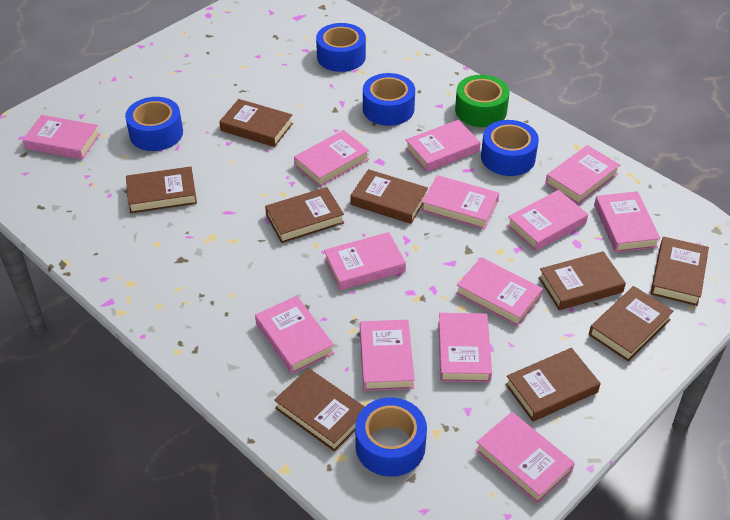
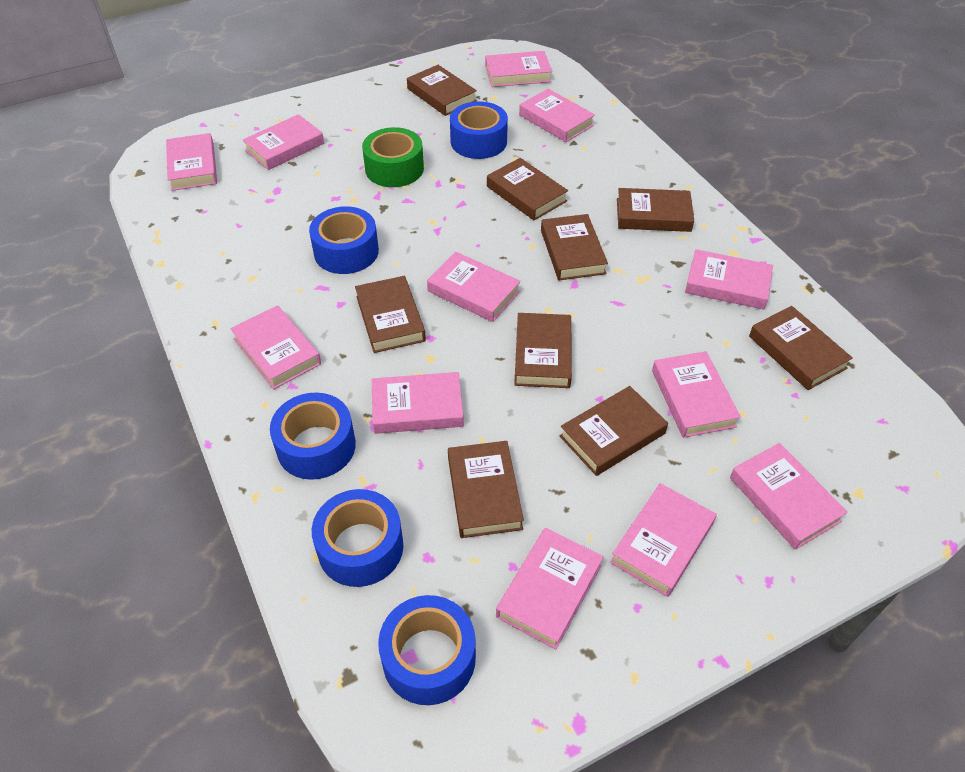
pink book: 13 -> 12

